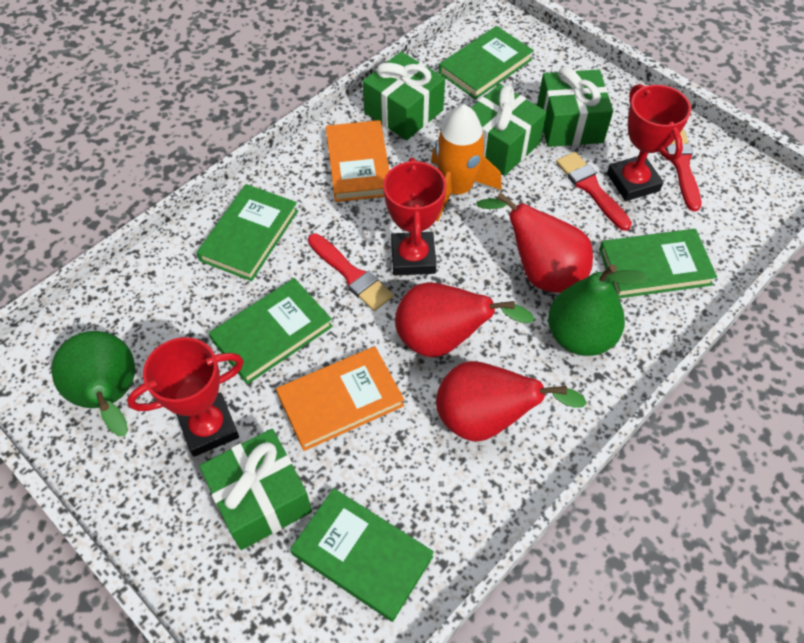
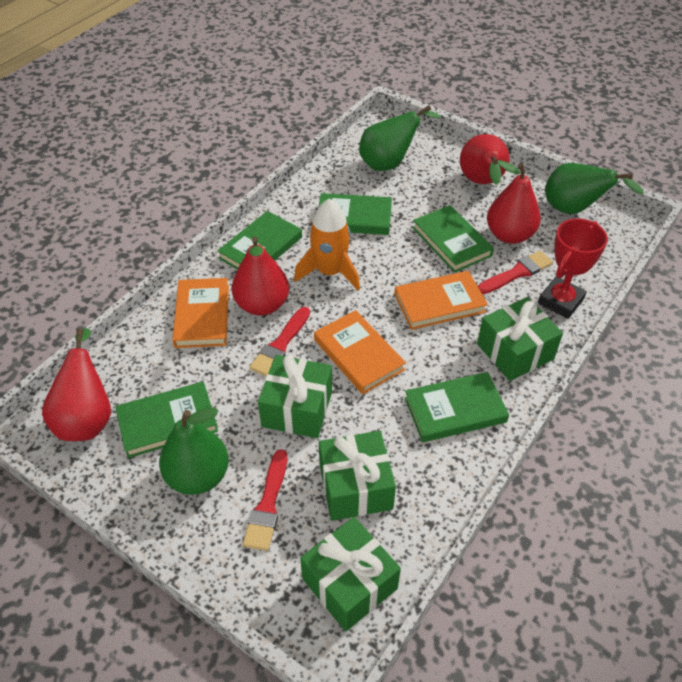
green pear: 2 -> 3
orange book: 2 -> 3
red pear: 3 -> 4
red trophy: 3 -> 1

